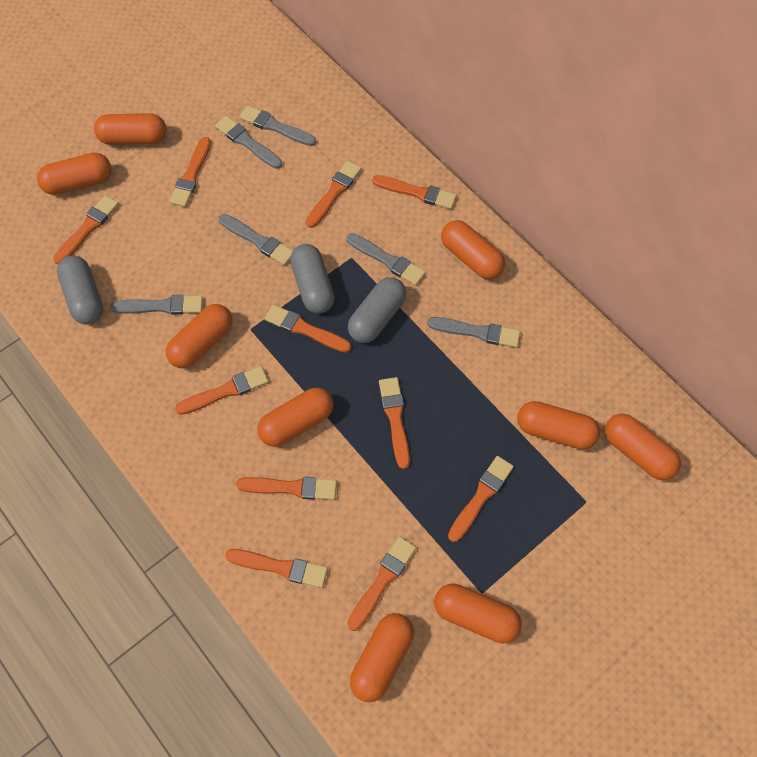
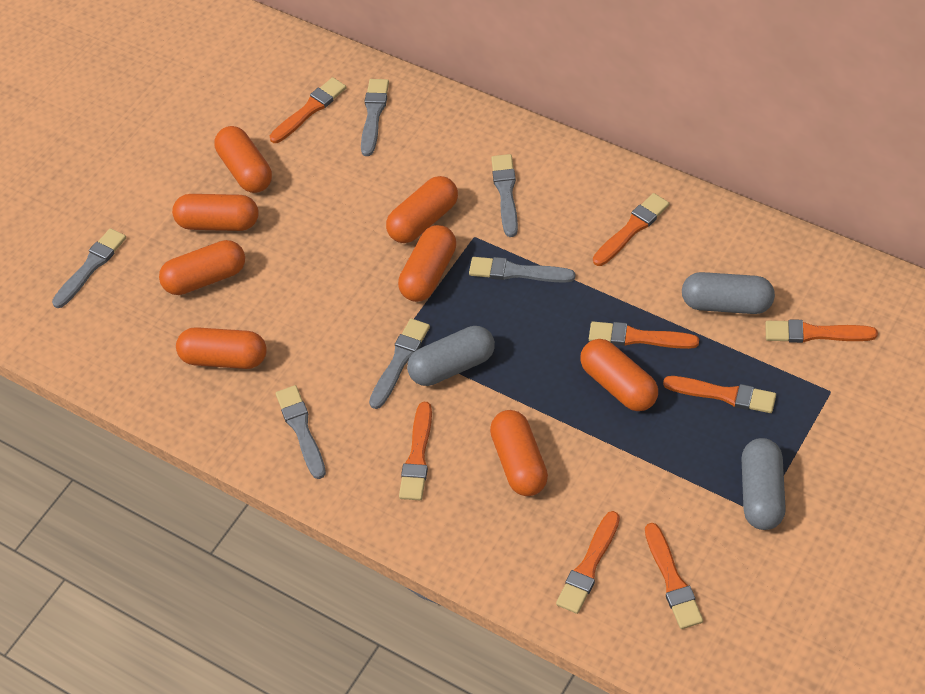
orange brush: 11 -> 8
orange capsule: 9 -> 8

